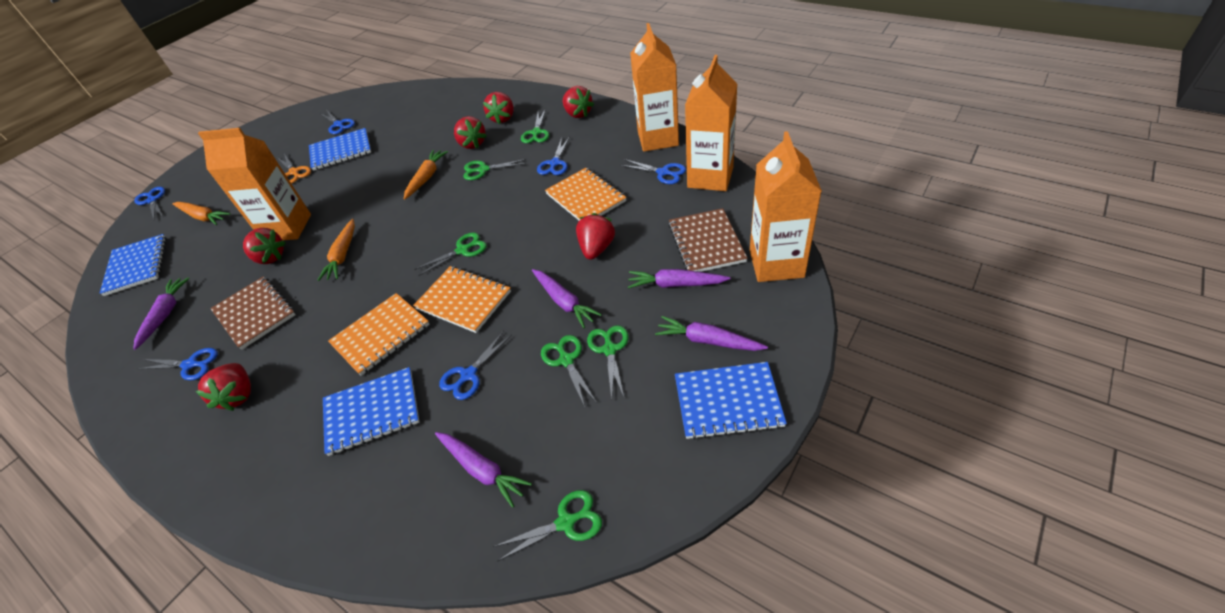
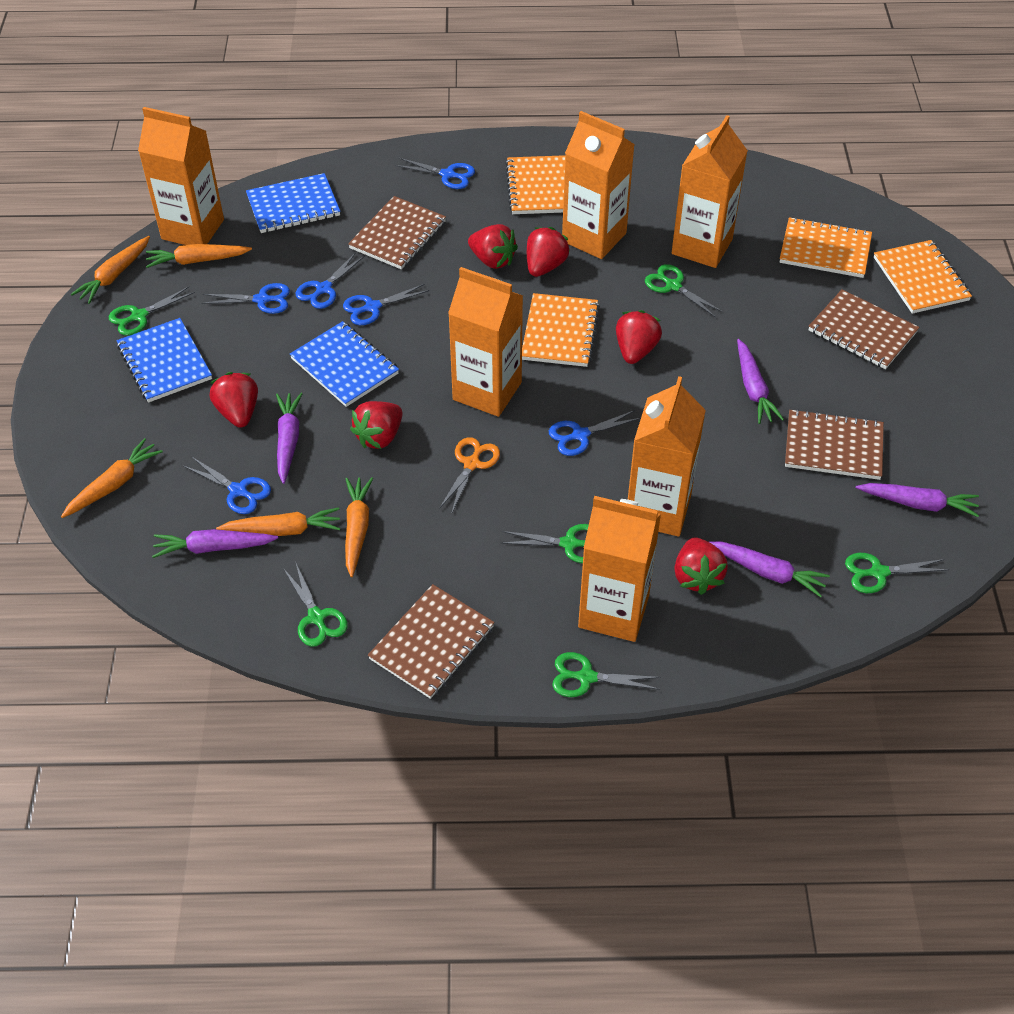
blue notebook: 4 -> 3
brown notebook: 2 -> 4
orange carrot: 3 -> 5
orange carton: 4 -> 6
orange notebook: 3 -> 4

